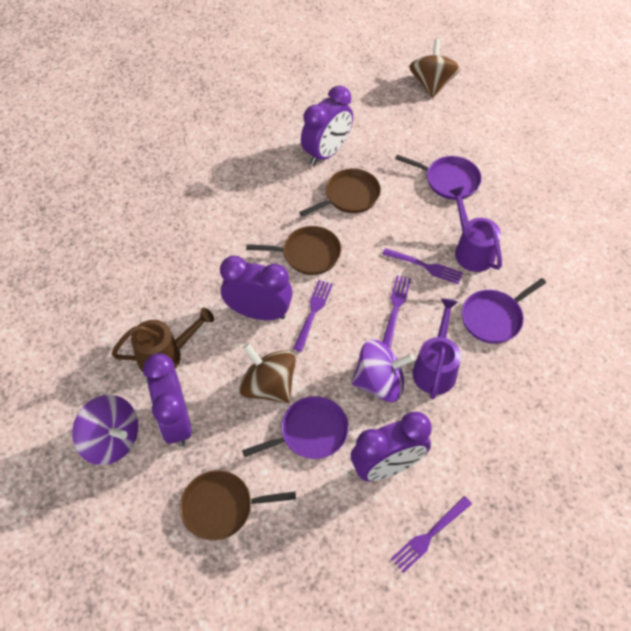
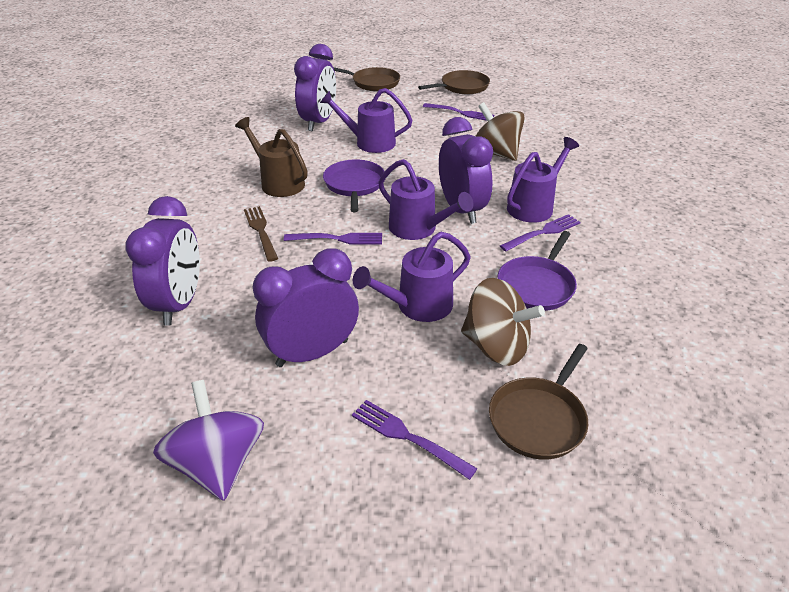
brown fork: 0 -> 1
purple pan: 3 -> 2
purple spinning top: 2 -> 1
purple watering can: 2 -> 4

